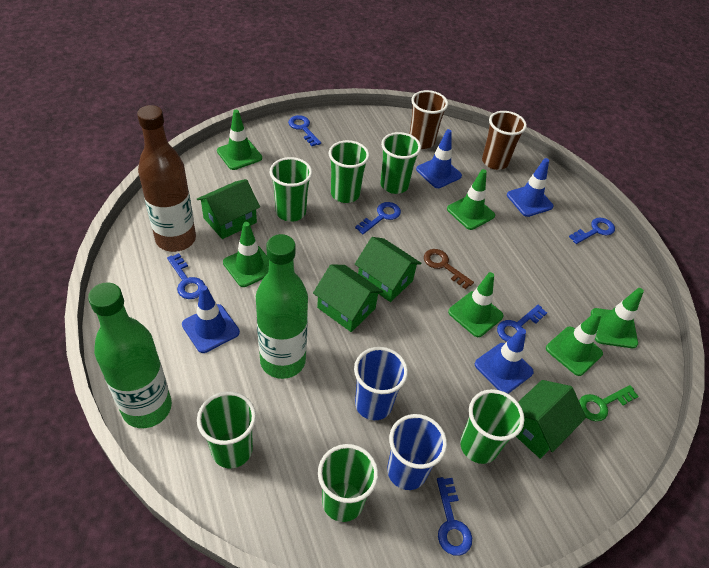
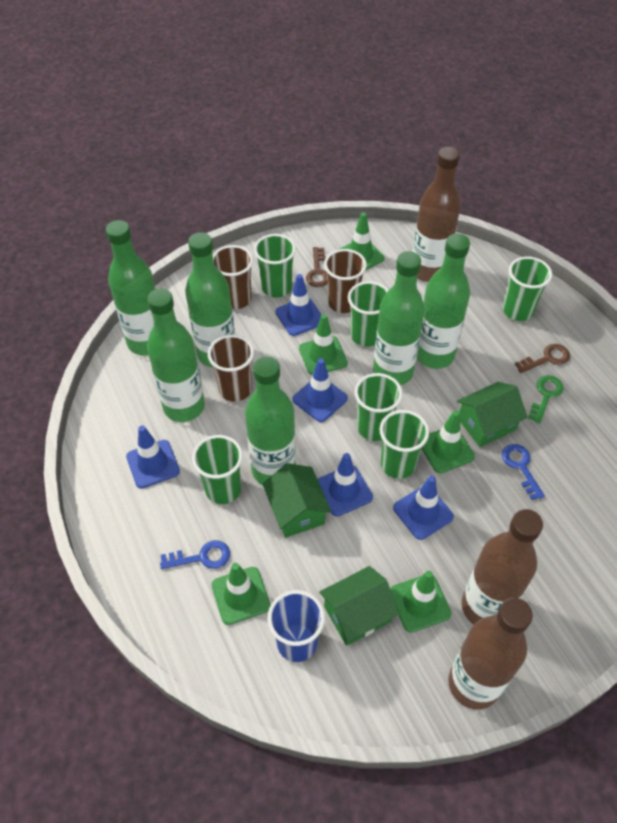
blue cup: 2 -> 1
blue key: 6 -> 2
blue traffic cone: 4 -> 5
brown bottle: 1 -> 3
brown cup: 2 -> 3
brown key: 1 -> 2
green bottle: 2 -> 6
green house: 4 -> 3
green traffic cone: 6 -> 5

